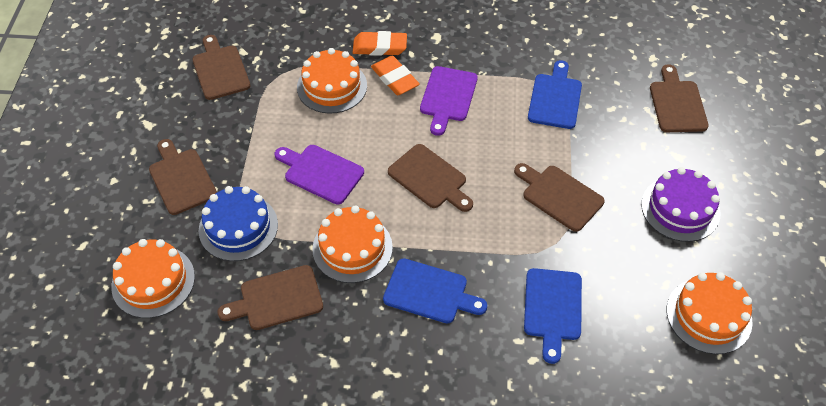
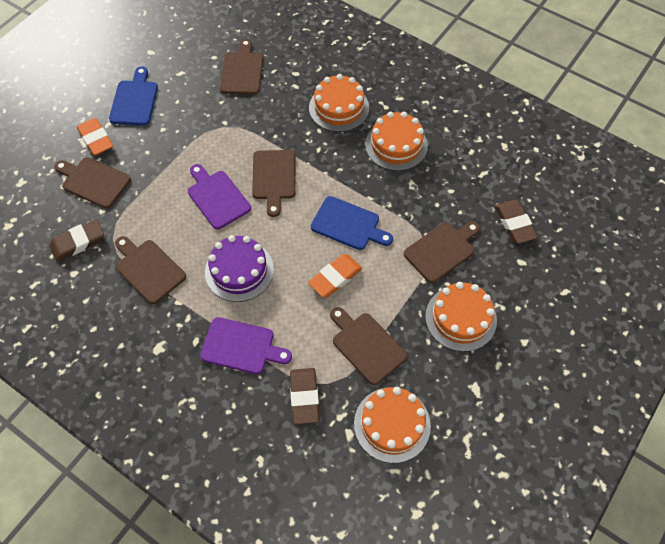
blue cake: 1 -> 0
blue cutting board: 3 -> 2
brown eraser: 0 -> 3

